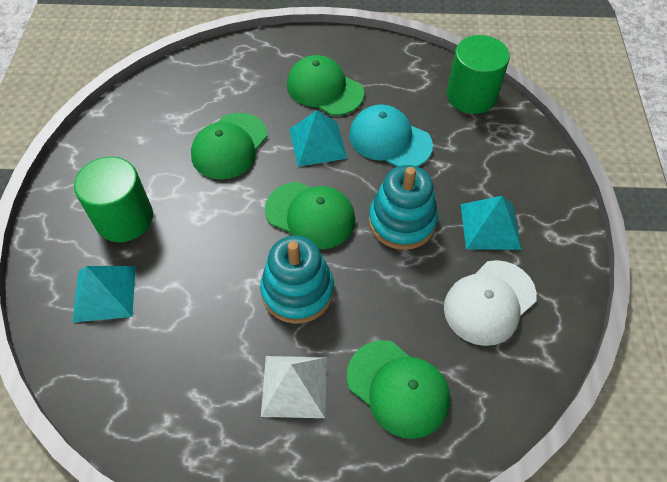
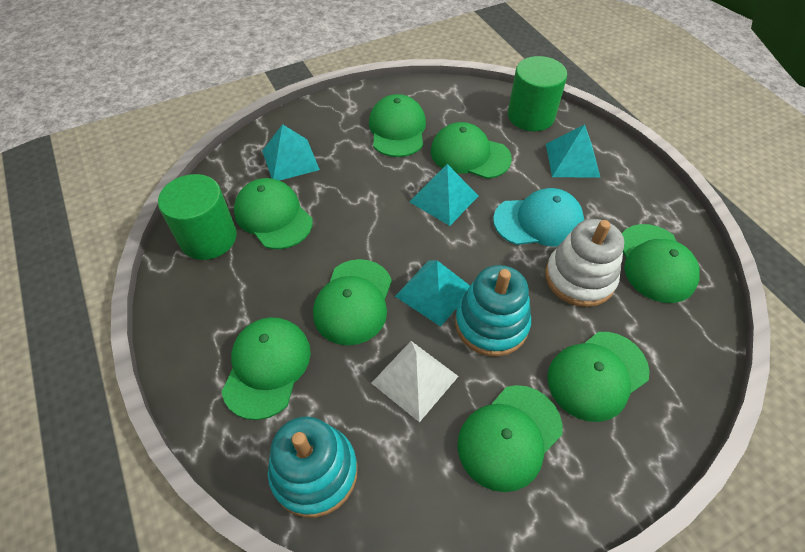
green cap: 4 -> 8
turquoise pyramid: 3 -> 4
white cap: 1 -> 0
white stacking toy: 0 -> 1

